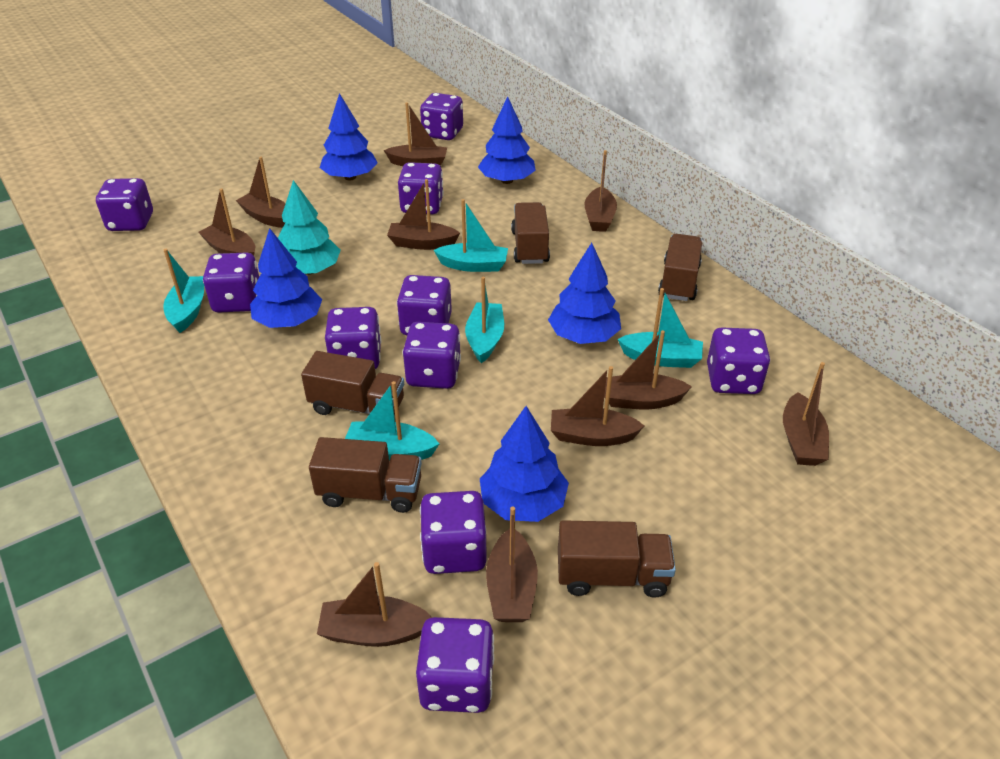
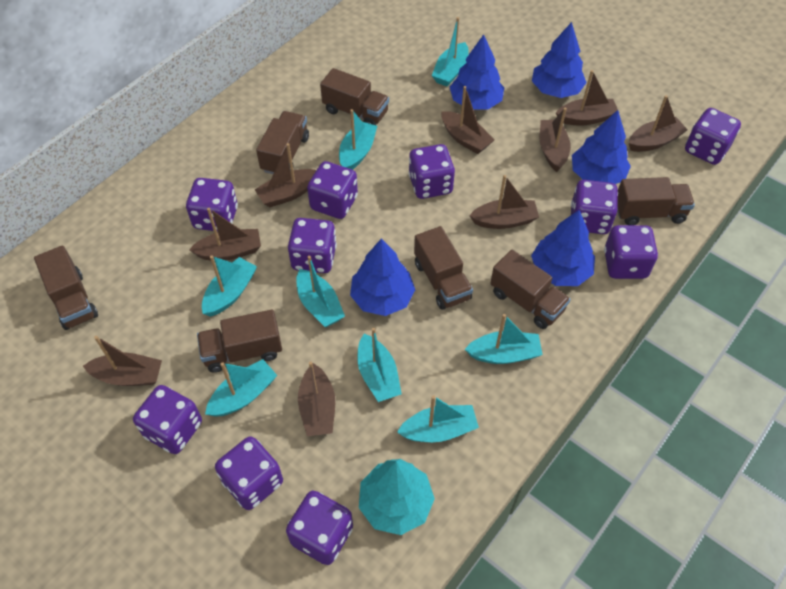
brown boat: 10 -> 9
brown truck: 5 -> 7
turquoise boat: 5 -> 8

